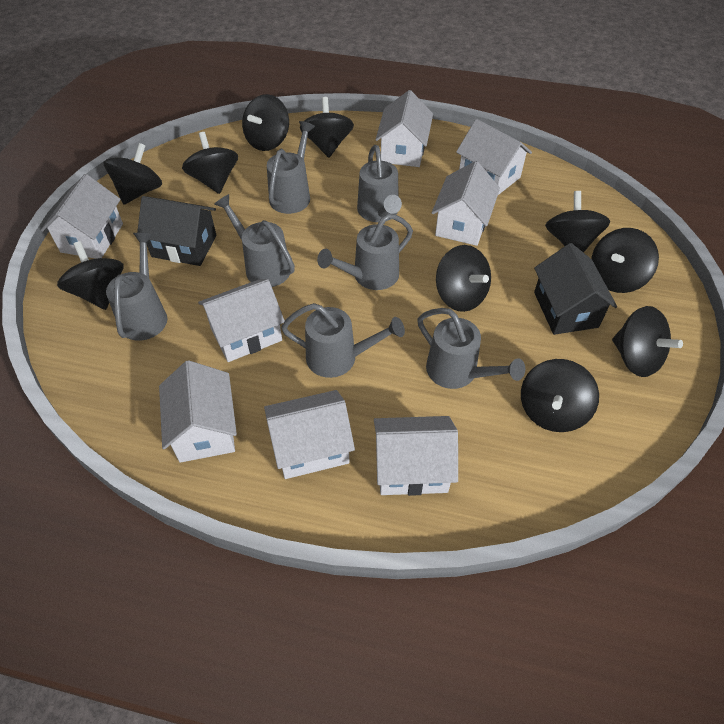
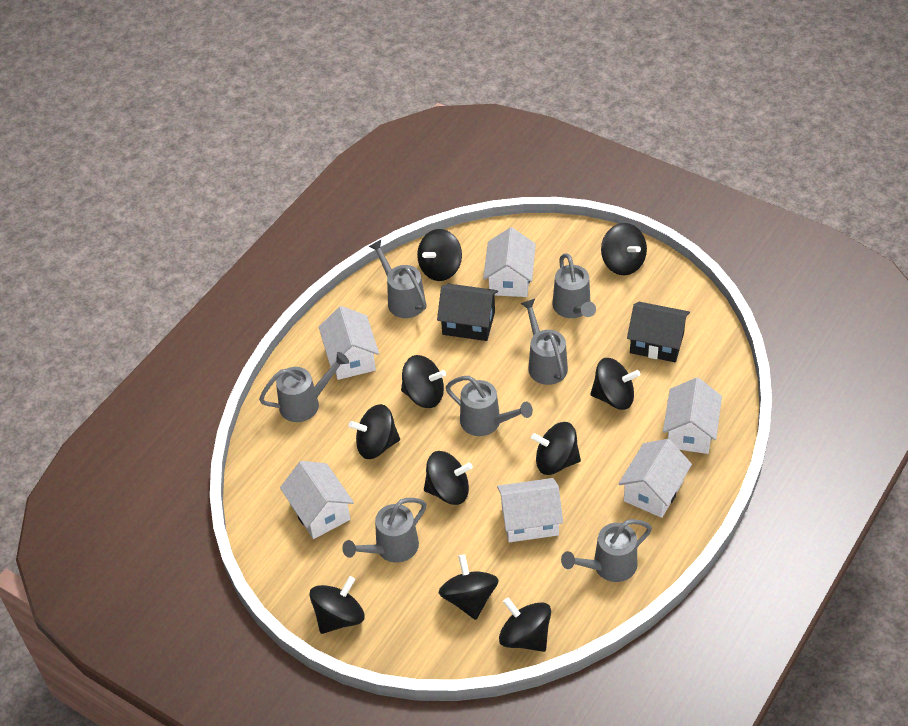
white house: 8 -> 6

